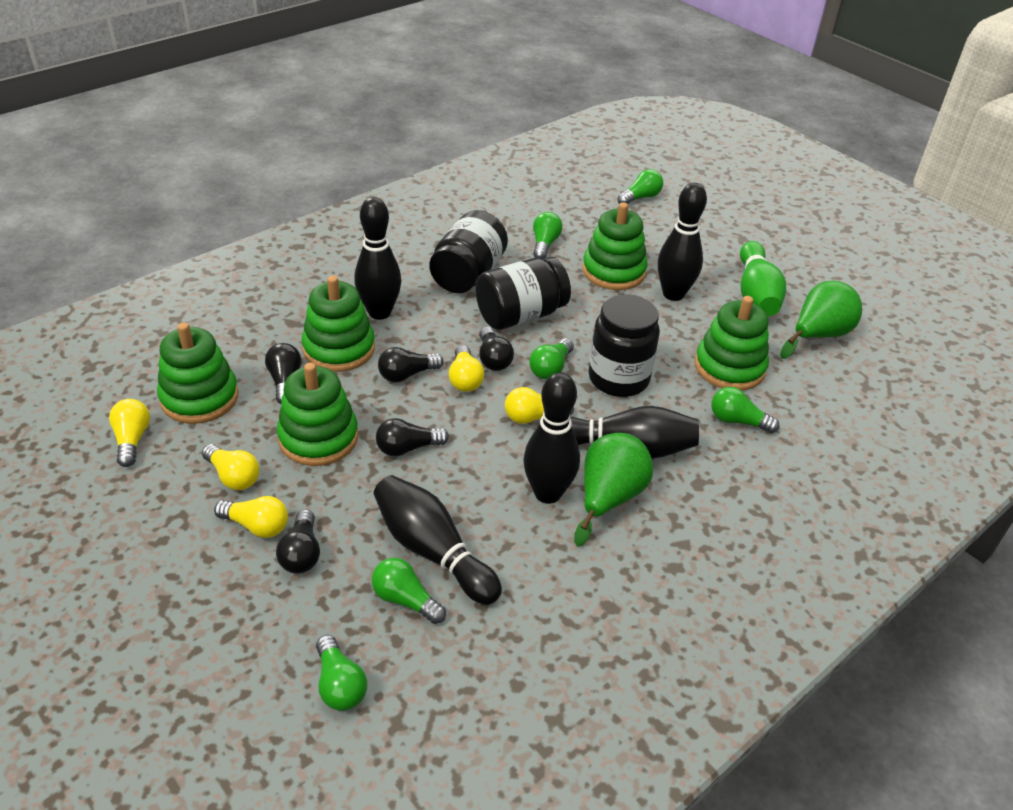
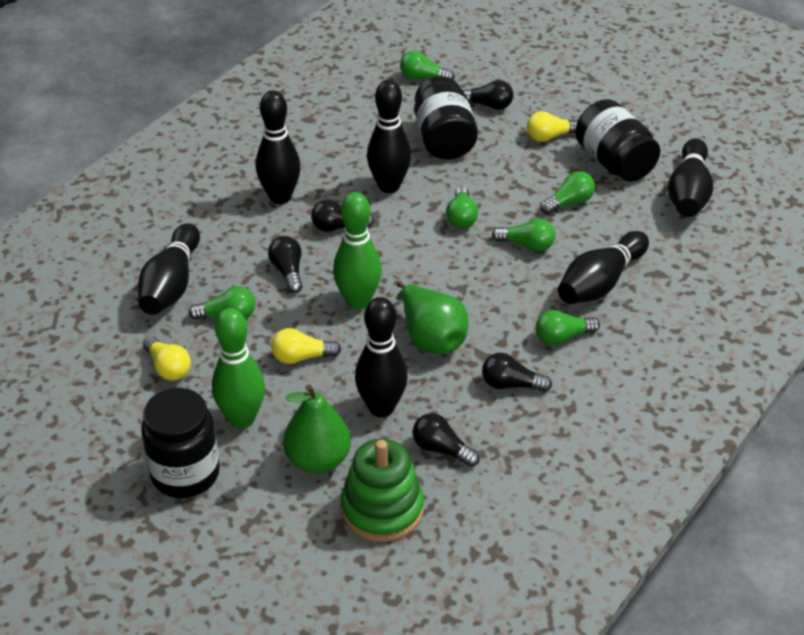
black bowling pin: 5 -> 6
green bowling pin: 1 -> 2
green stacking toy: 5 -> 1
yellow light bulb: 5 -> 3

